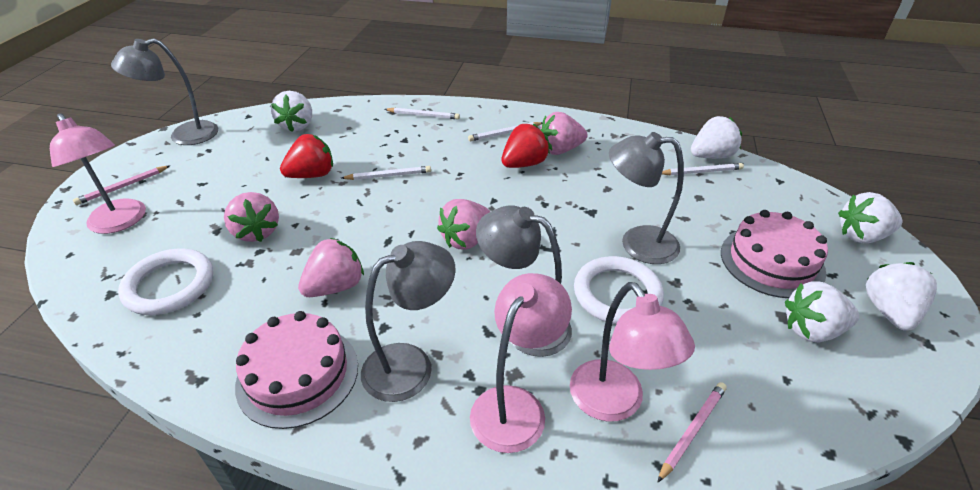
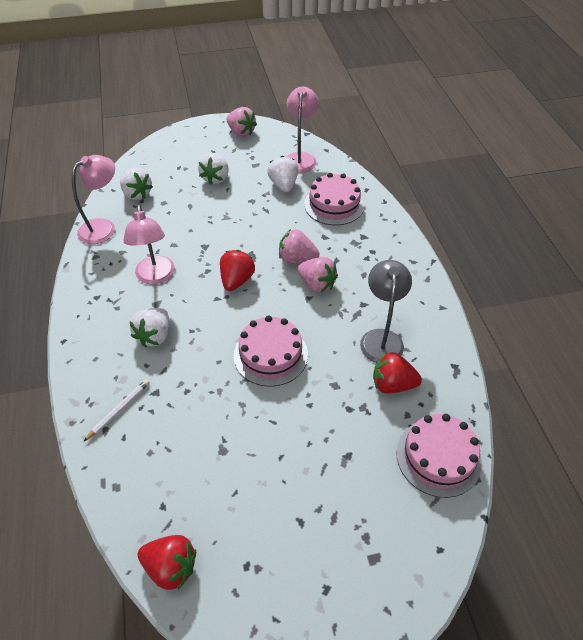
grey lamp: 4 -> 1
pink cake: 2 -> 3
pink pencil: 2 -> 0
pink strawberry: 4 -> 3
red strawberry: 2 -> 3
white pencil: 4 -> 1
white ring: 2 -> 0
white strawberry: 5 -> 4

